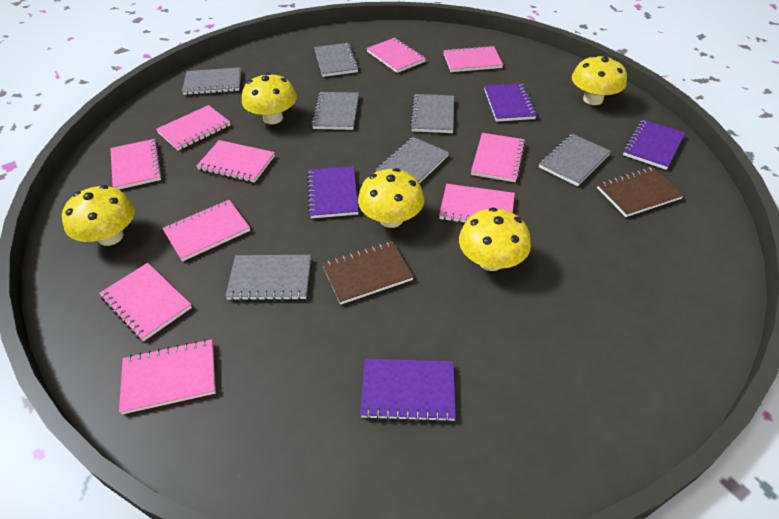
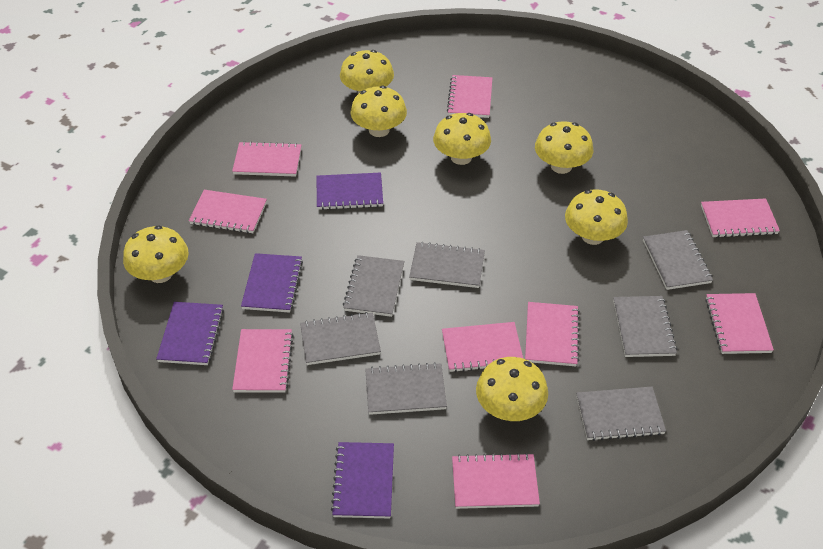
brown notebook: 2 -> 0
pink notebook: 10 -> 9
yellow mushroom: 5 -> 7

